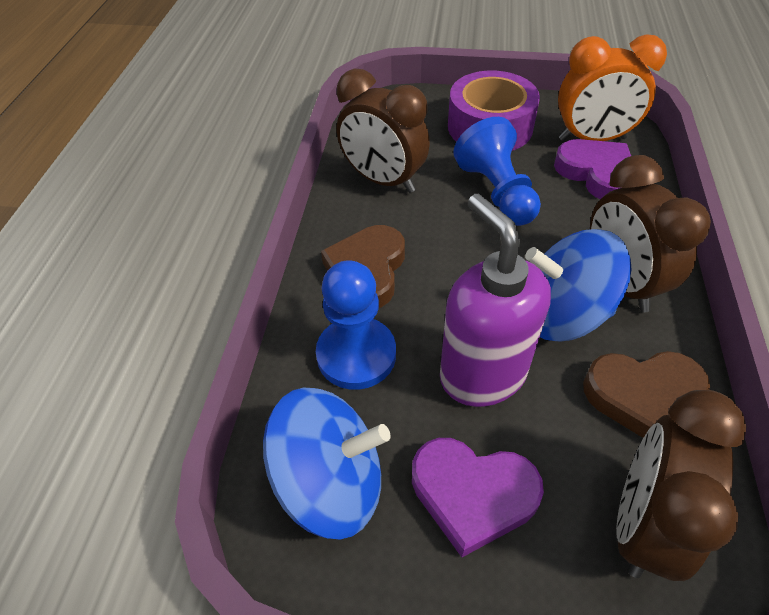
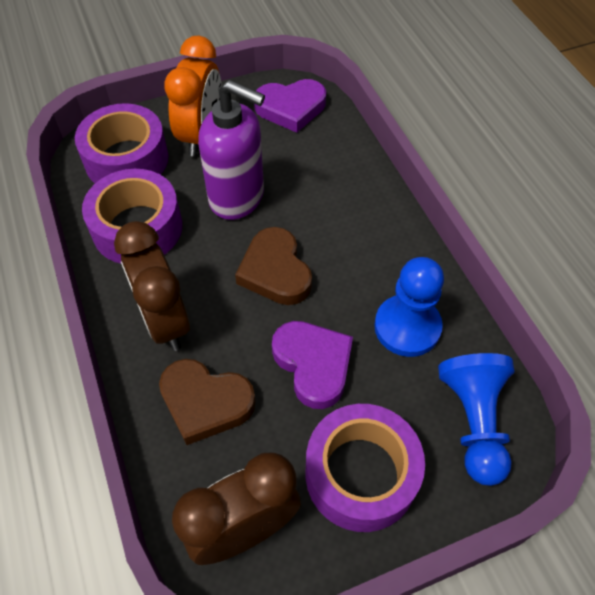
blue spinning top: 2 -> 0
brown clock: 3 -> 2
purple tape: 1 -> 3

